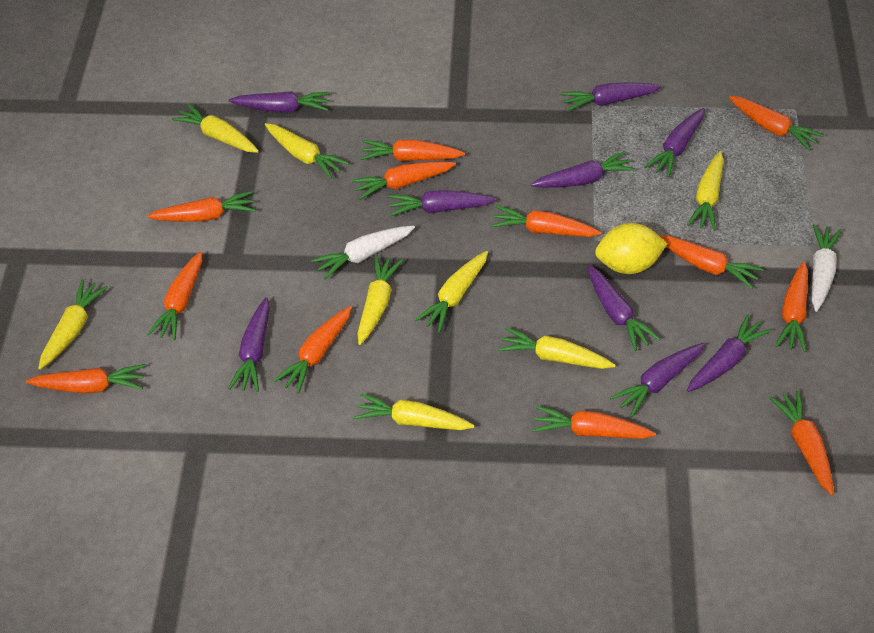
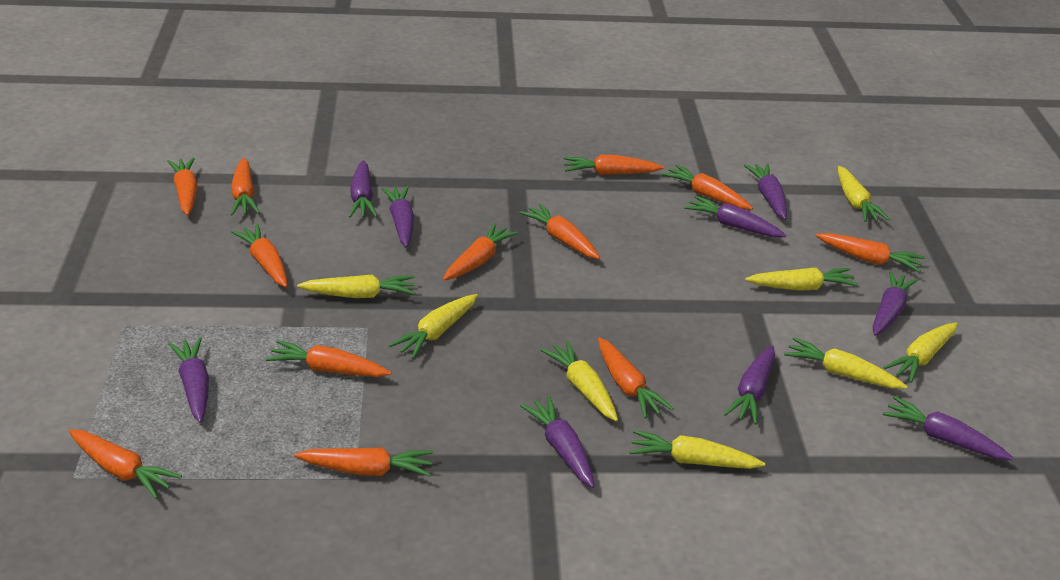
white carrot: 2 -> 0
yellow lemon: 1 -> 0

